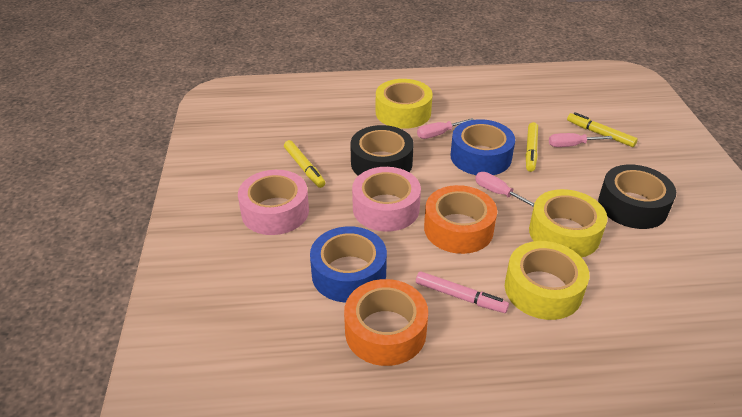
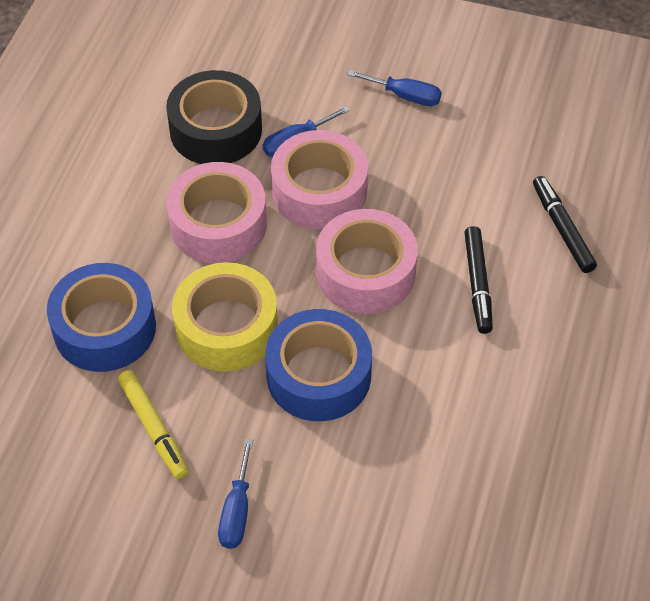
black marker: 0 -> 2
black tape: 2 -> 1
blue screwdriver: 0 -> 3
orange tape: 2 -> 0
pink marker: 1 -> 0
pink screwdriver: 3 -> 0
pink tape: 2 -> 3
yellow marker: 3 -> 1
yellow tape: 3 -> 1

